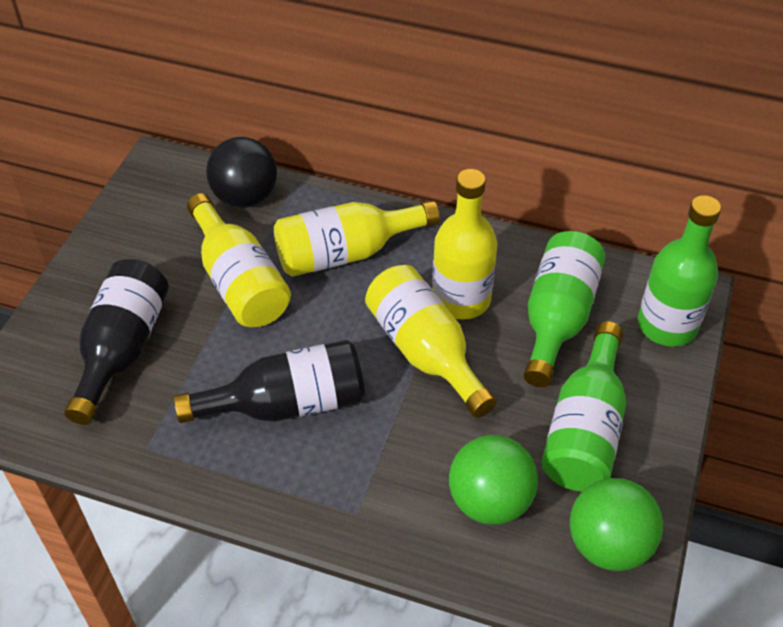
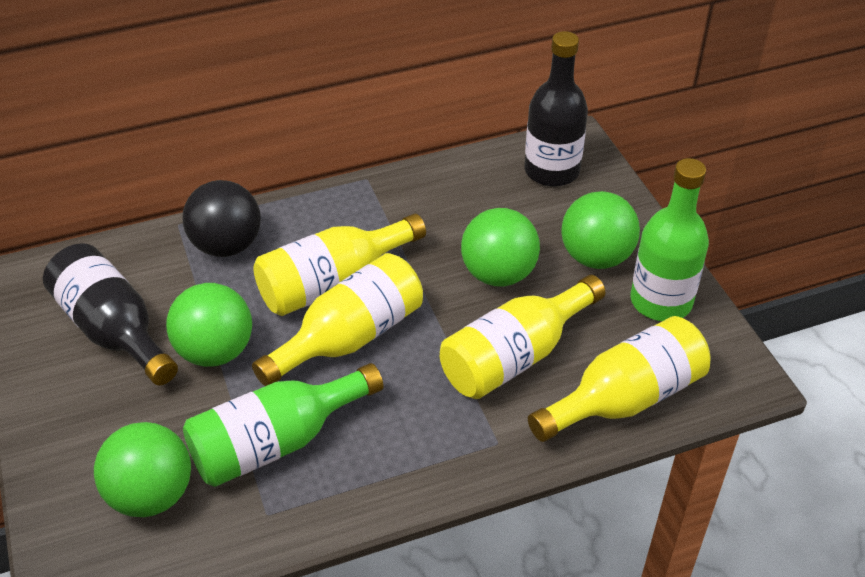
green ball: 2 -> 4
green bottle: 3 -> 2

